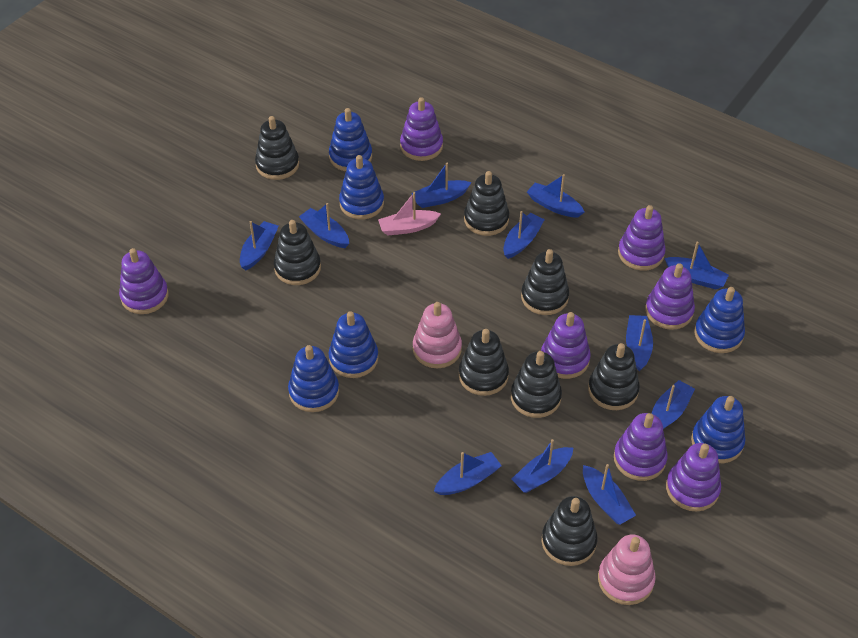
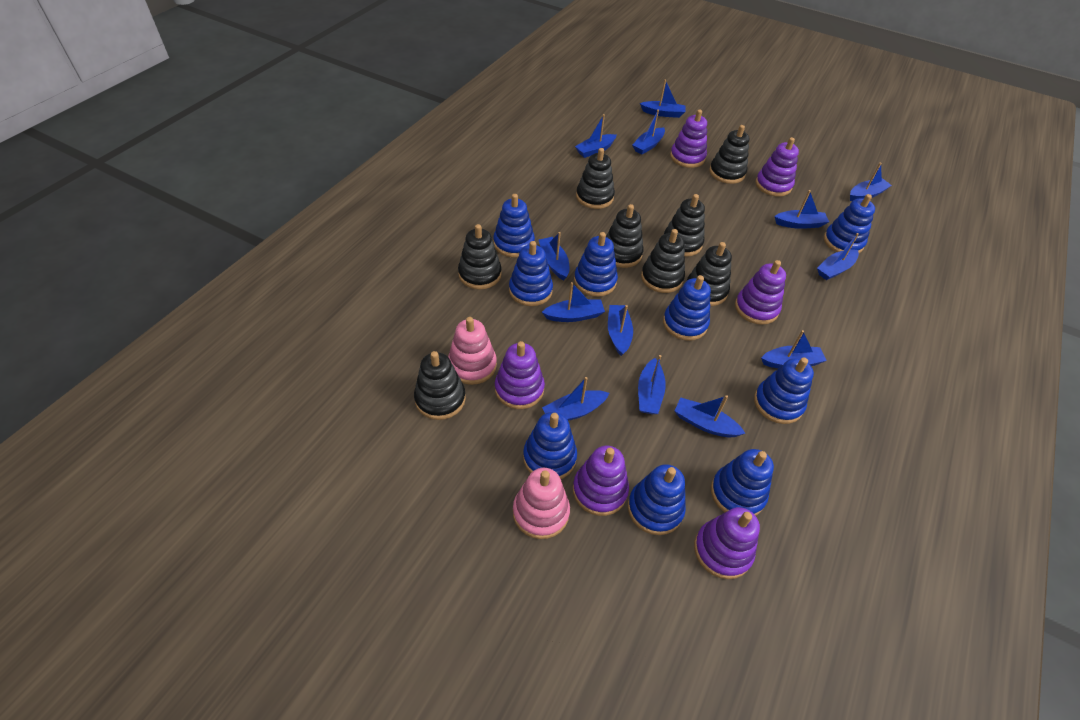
blue boat: 11 -> 13
blue stacking toy: 6 -> 9
pink boat: 1 -> 0
purple stacking toy: 7 -> 6

